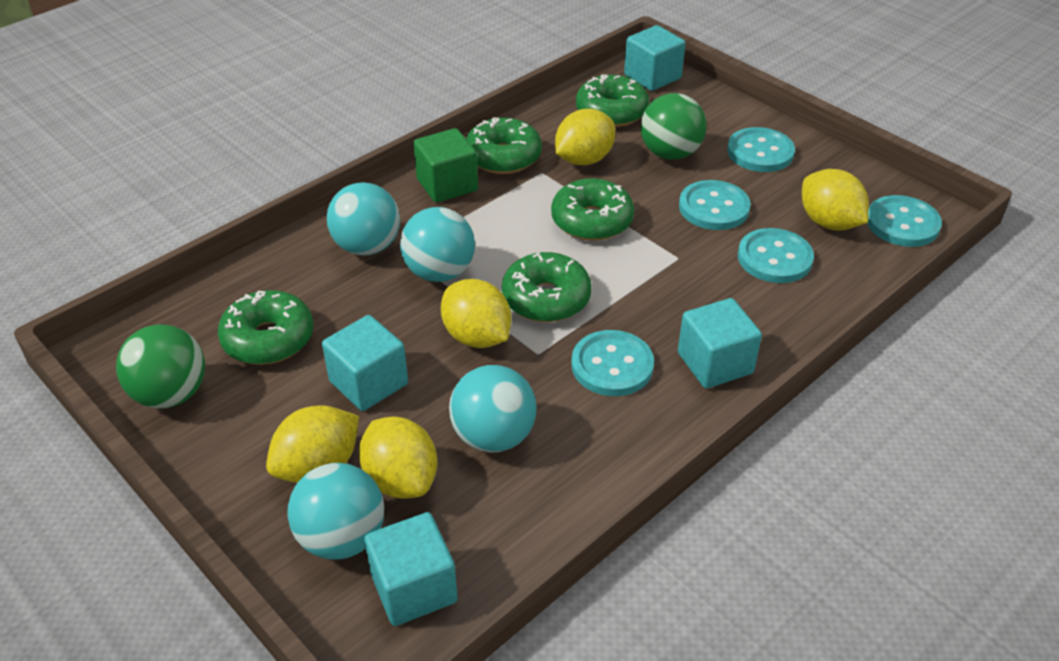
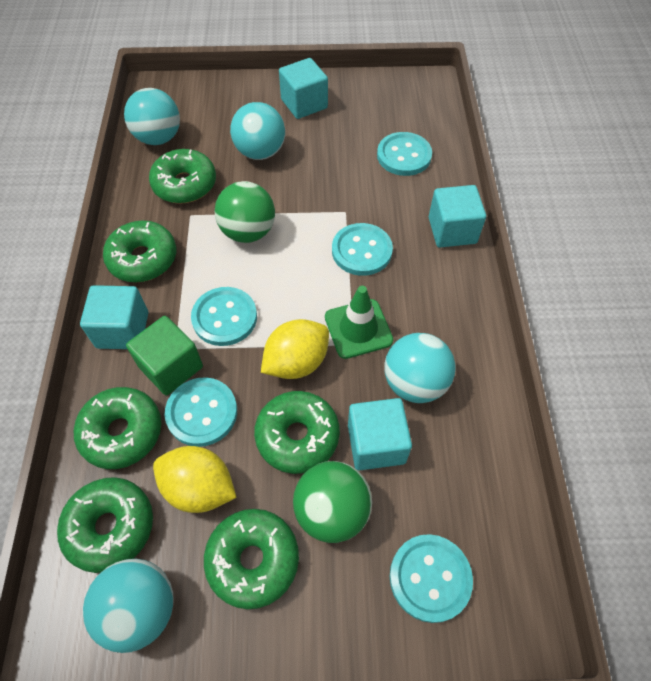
green donut: 5 -> 6
green traffic cone: 0 -> 1
yellow lemon: 5 -> 2

